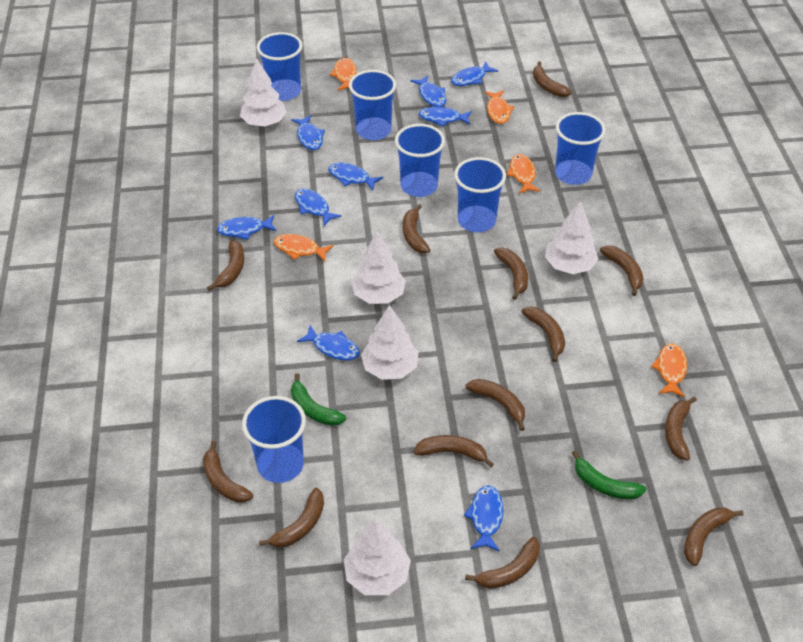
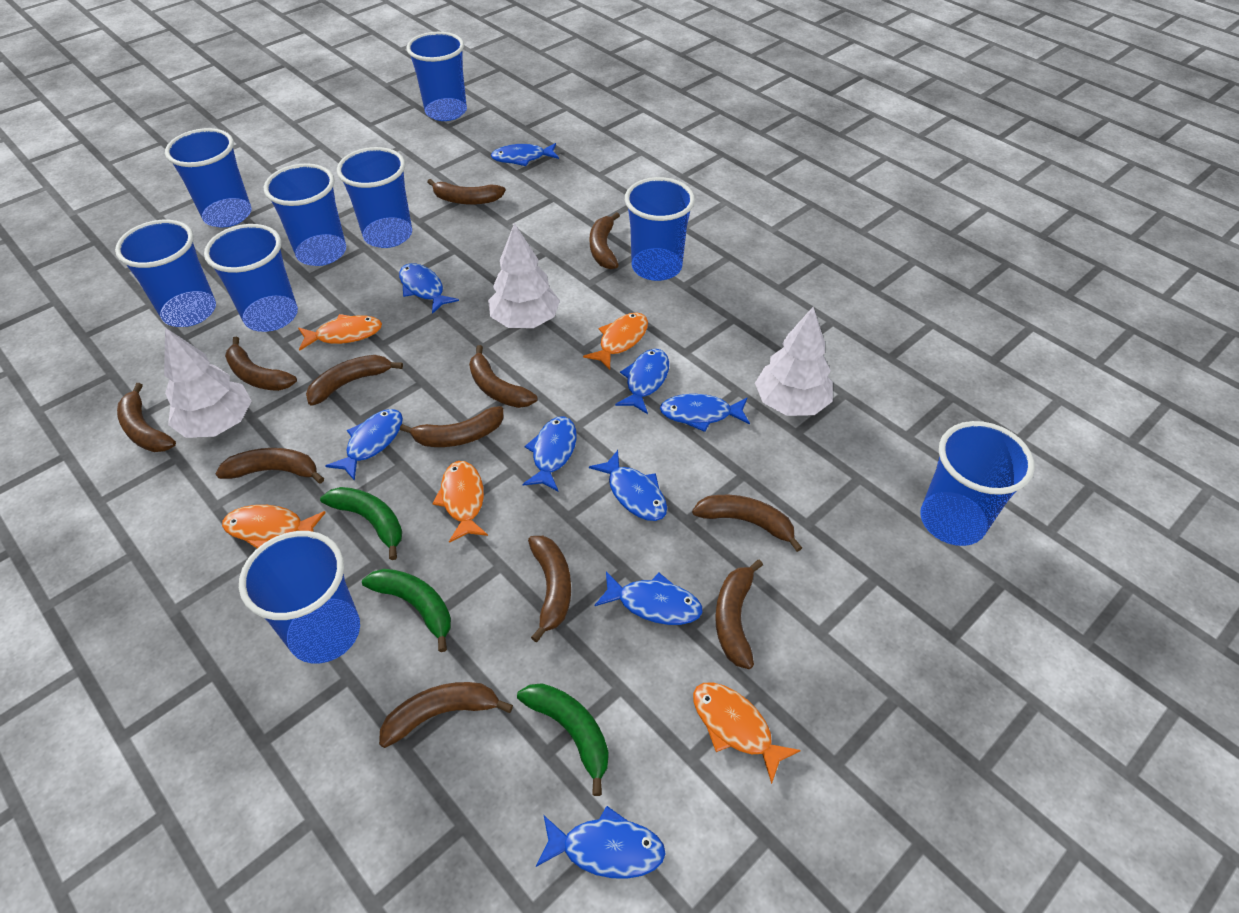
blue cup: 6 -> 9
brown banana: 13 -> 12
green banana: 2 -> 3
white tree: 5 -> 3

